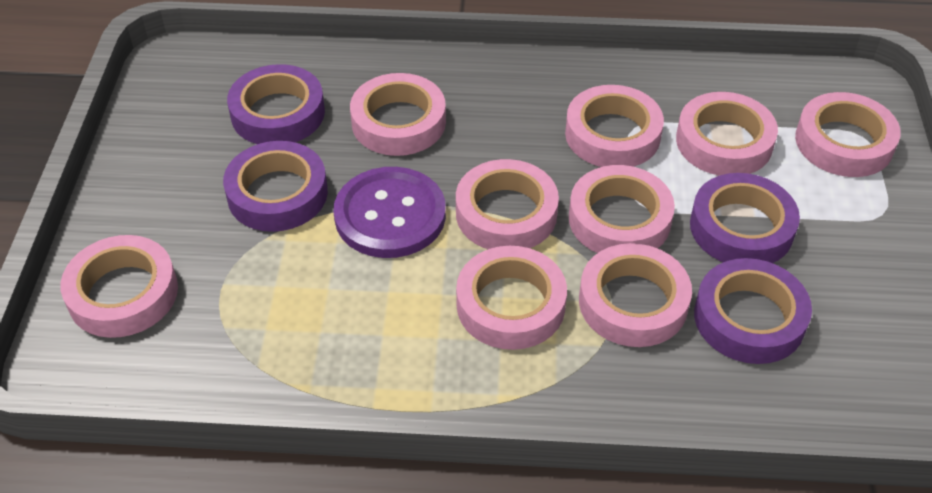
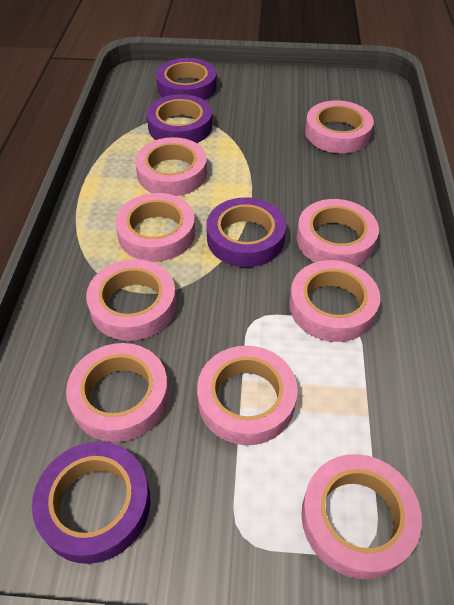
purple button: 1 -> 0

